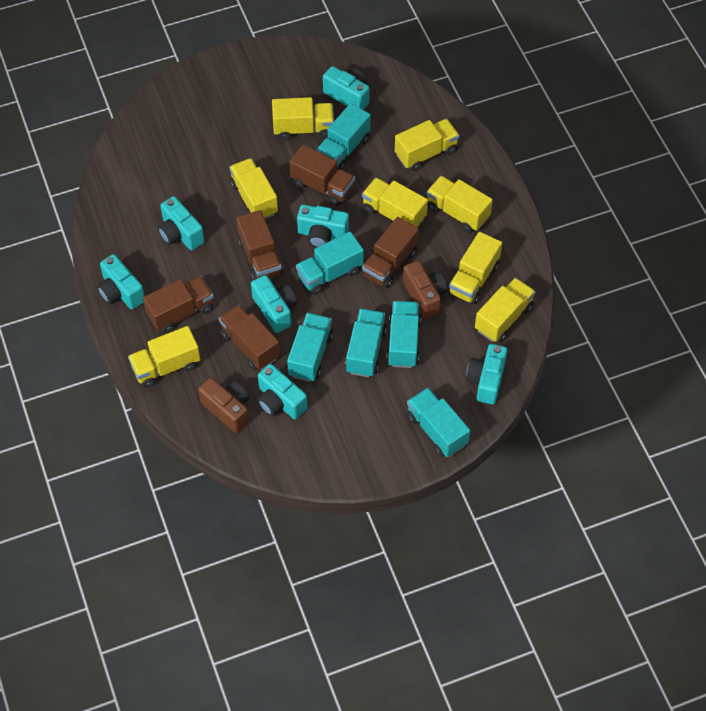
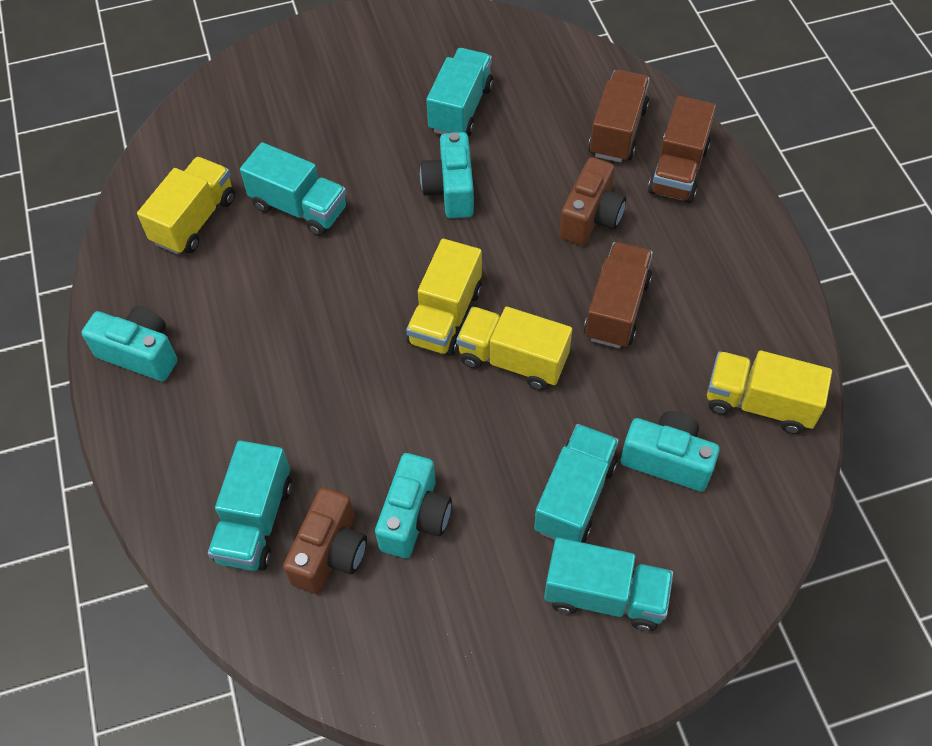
brown truck: 5 -> 3
turquoise camera: 7 -> 4
turquoise truck: 6 -> 5
yellow truck: 8 -> 4

